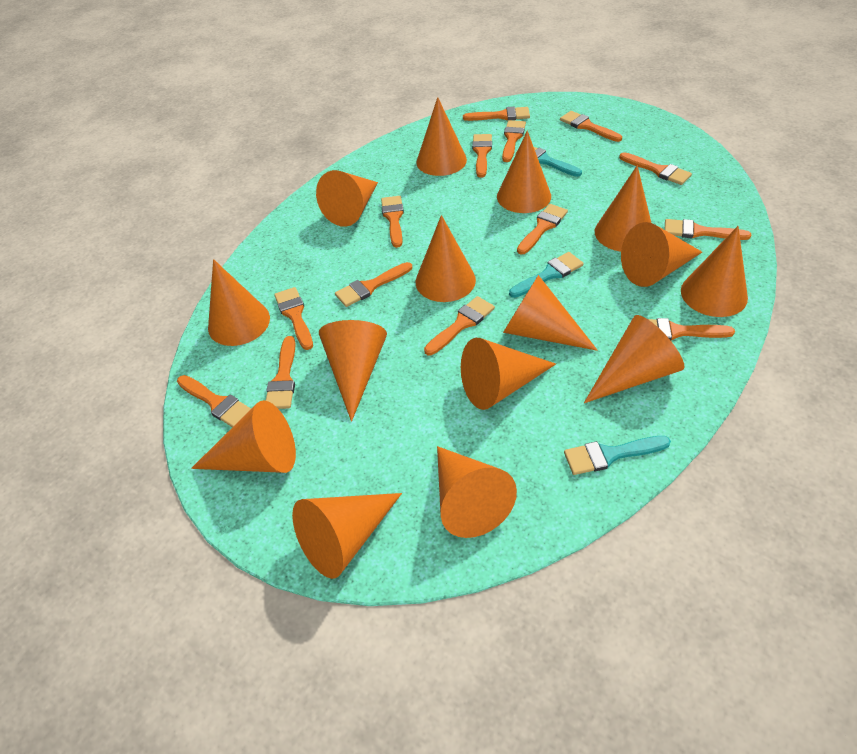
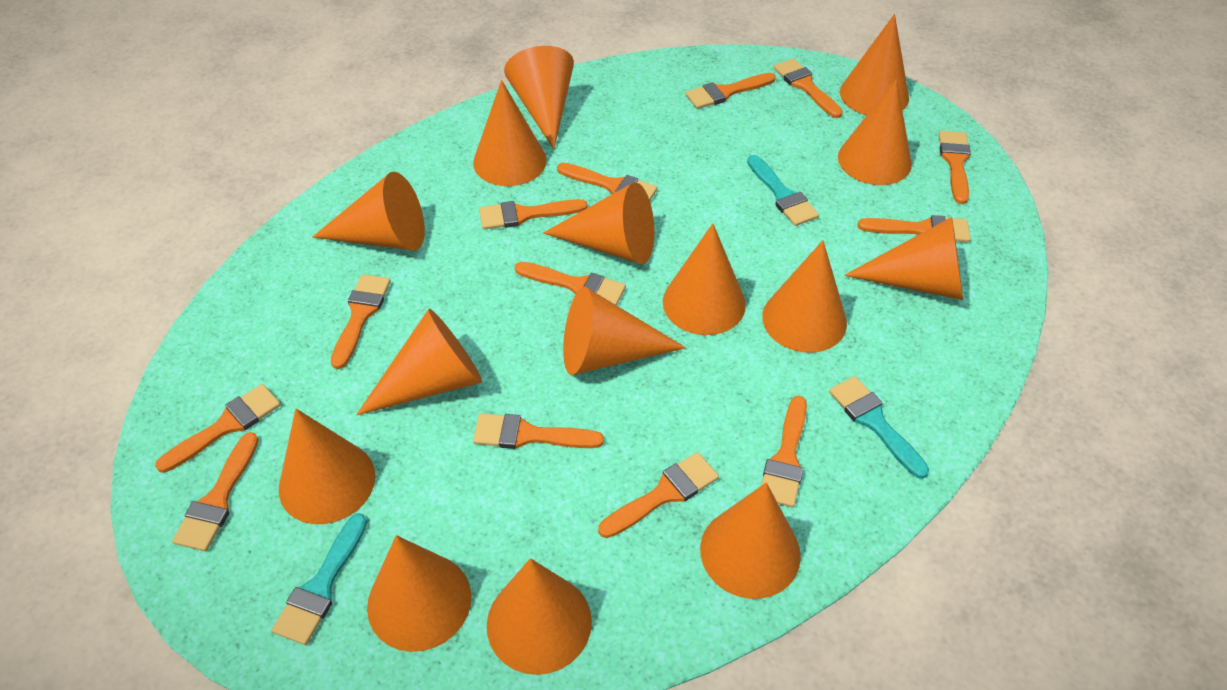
orange brush: 14 -> 13

